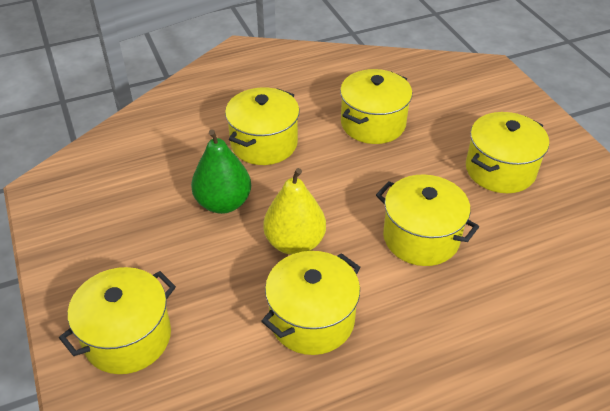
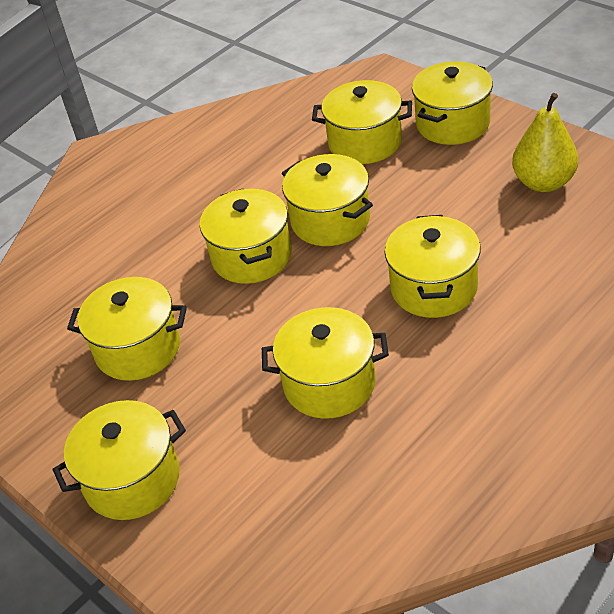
green pear: 1 -> 0
yellow pot: 6 -> 8

